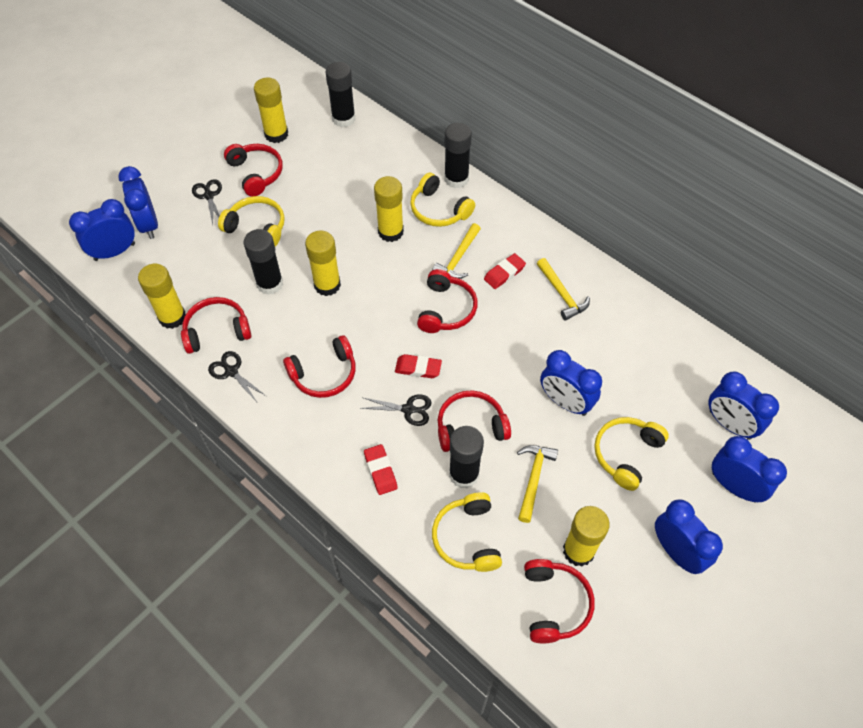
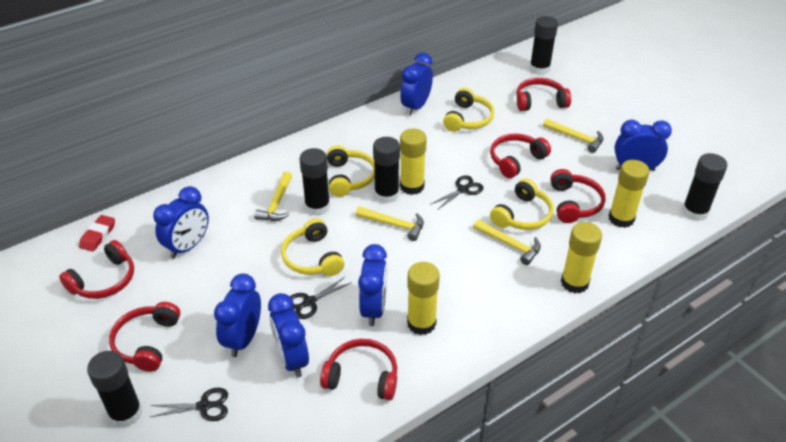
black glue stick: 4 -> 5
red eraser: 3 -> 1
yellow glue stick: 5 -> 4
yellow hammer: 3 -> 4

